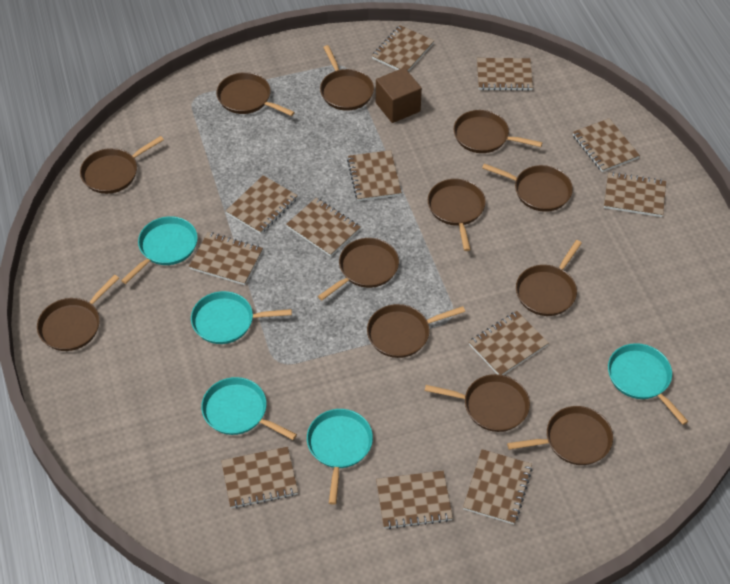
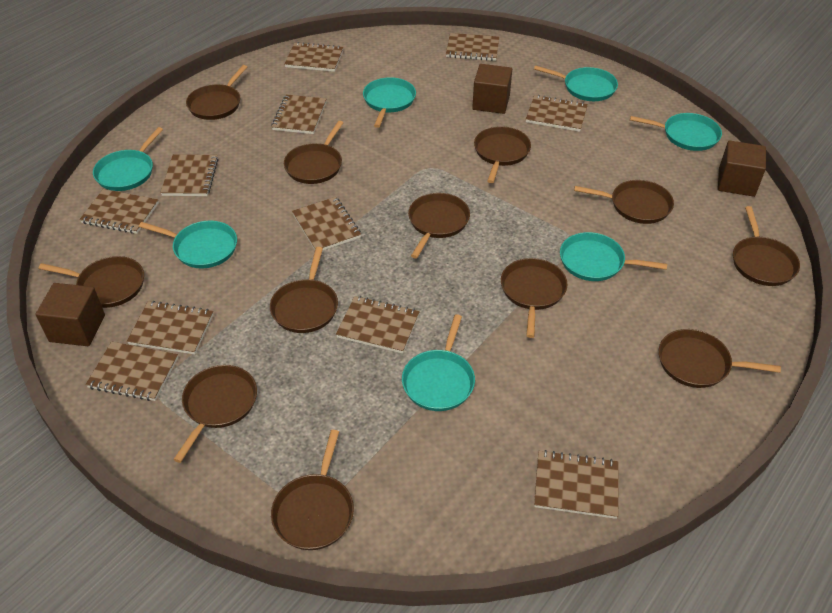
brown cube: 1 -> 3
brown notebook: 12 -> 11
turquoise pan: 5 -> 7

